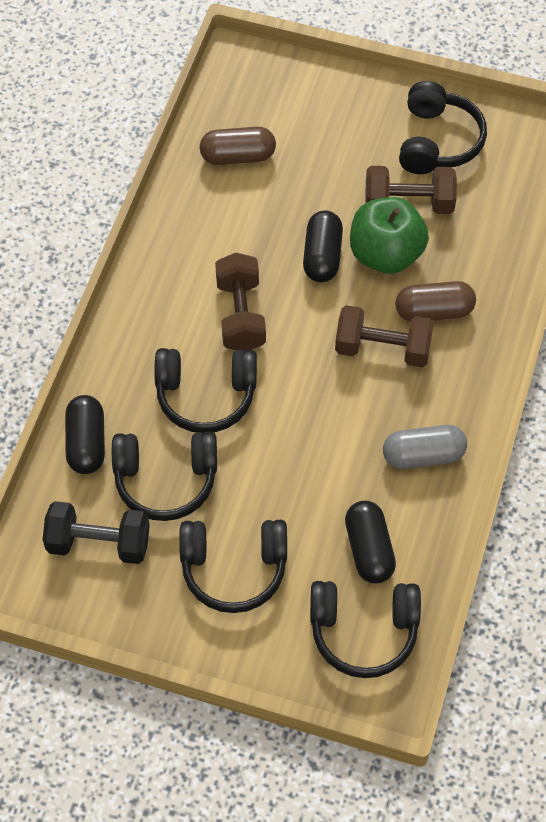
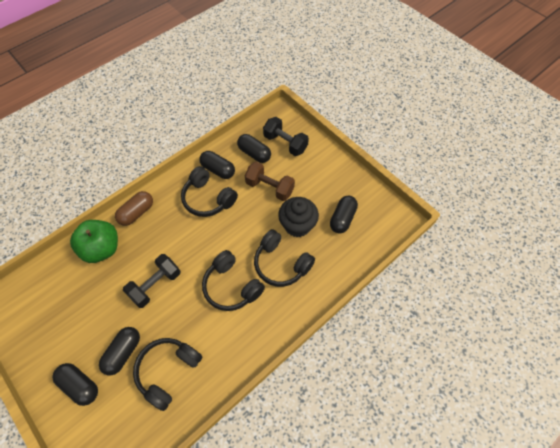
black capsule: 3 -> 5
black cupcake: 0 -> 1
black dumbbell: 1 -> 2
black headphones: 5 -> 4
brown capsule: 2 -> 1
brown dumbbell: 3 -> 1
grey capsule: 1 -> 0

